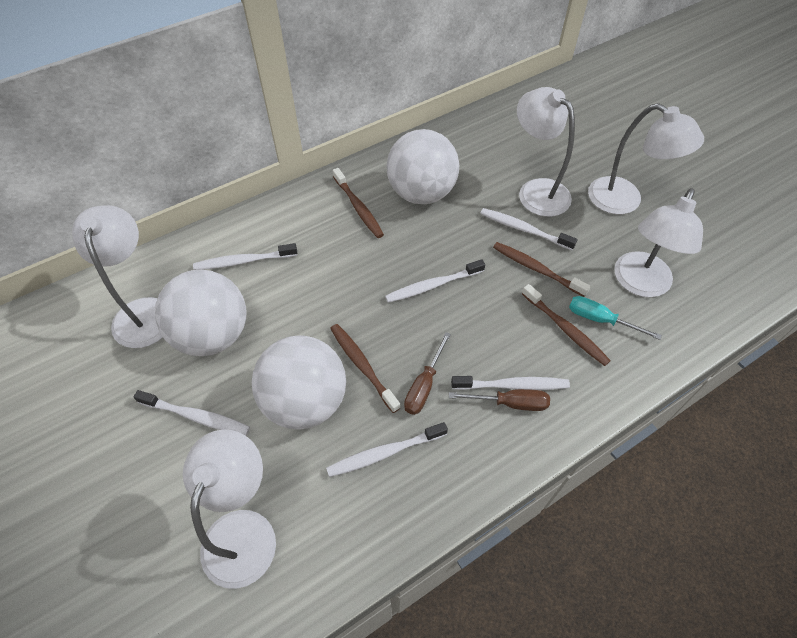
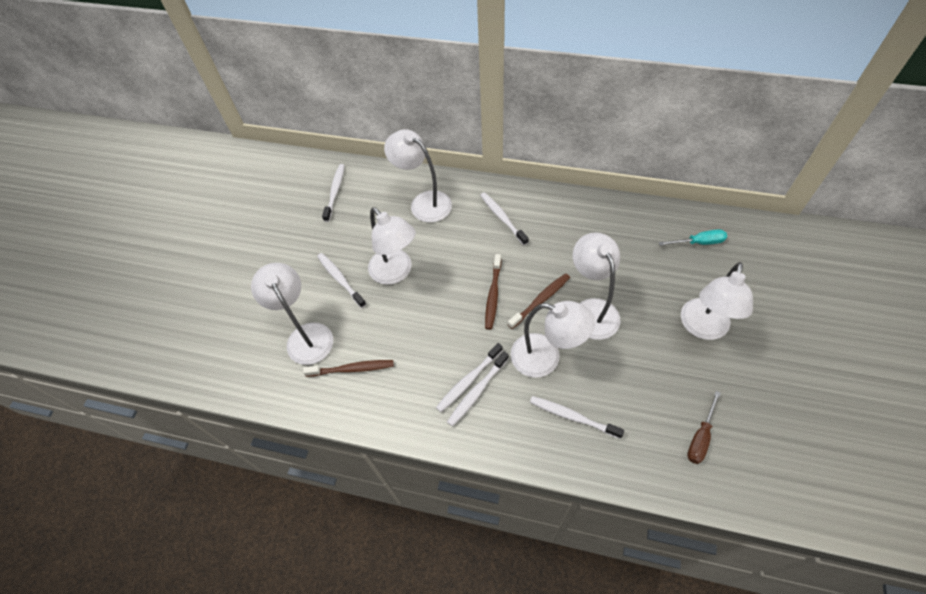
brown screwdriver: 2 -> 1
brown toothbrush: 4 -> 3
white ball: 3 -> 0
white lamp: 5 -> 6

